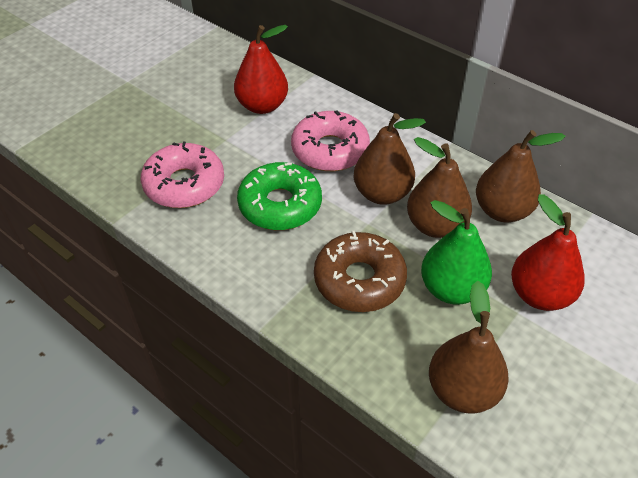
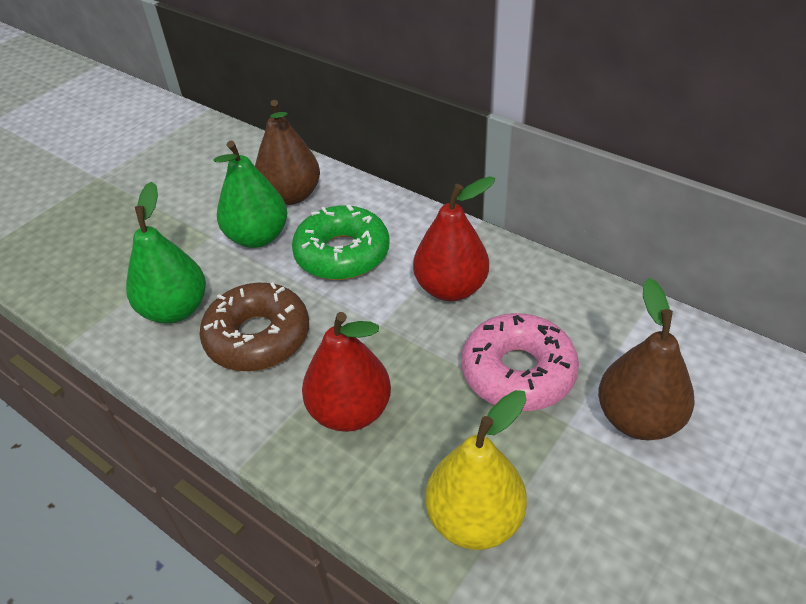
brown pear: 4 -> 2
green pear: 1 -> 2
pink donut: 2 -> 1
yellow pear: 0 -> 1

